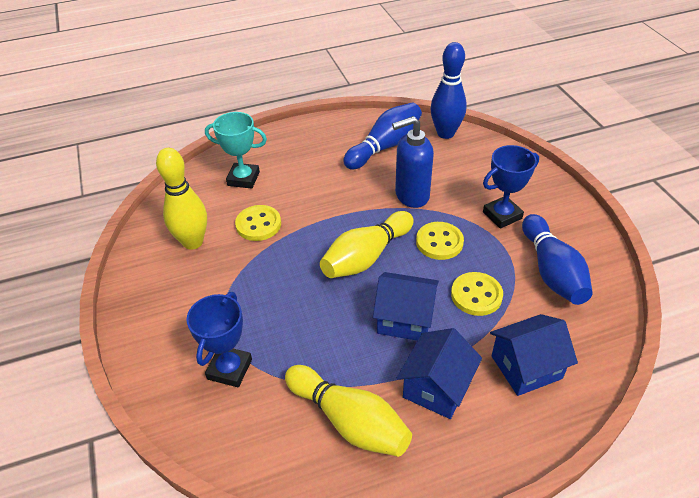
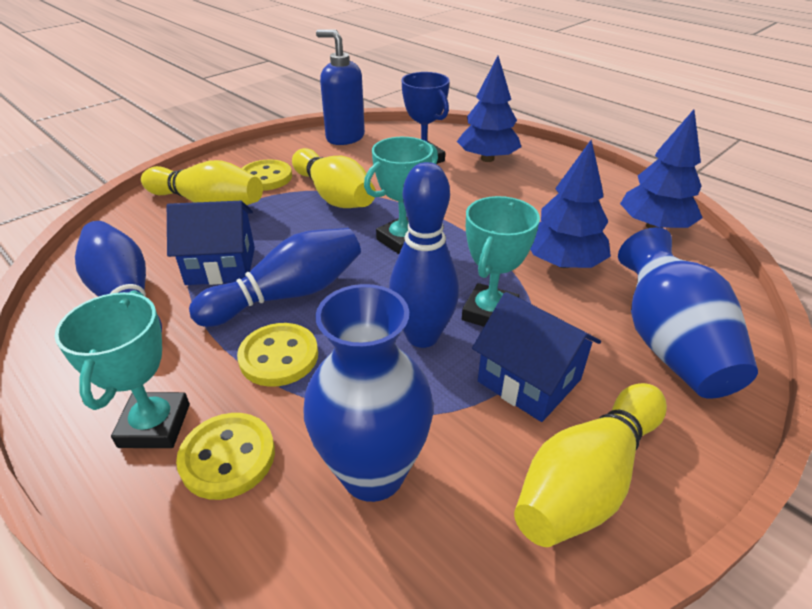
blue house: 3 -> 2
blue tree: 0 -> 3
blue trophy: 2 -> 1
blue vase: 0 -> 2
turquoise trophy: 1 -> 3

